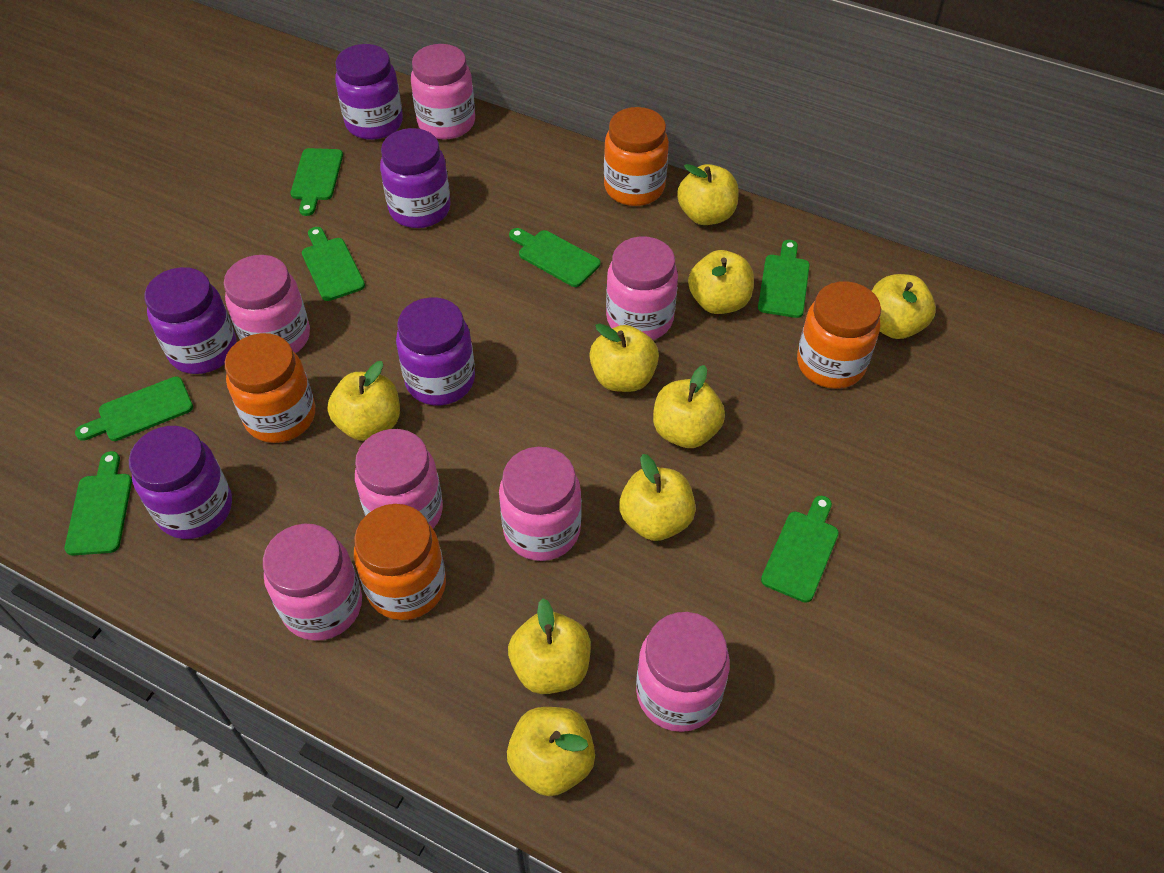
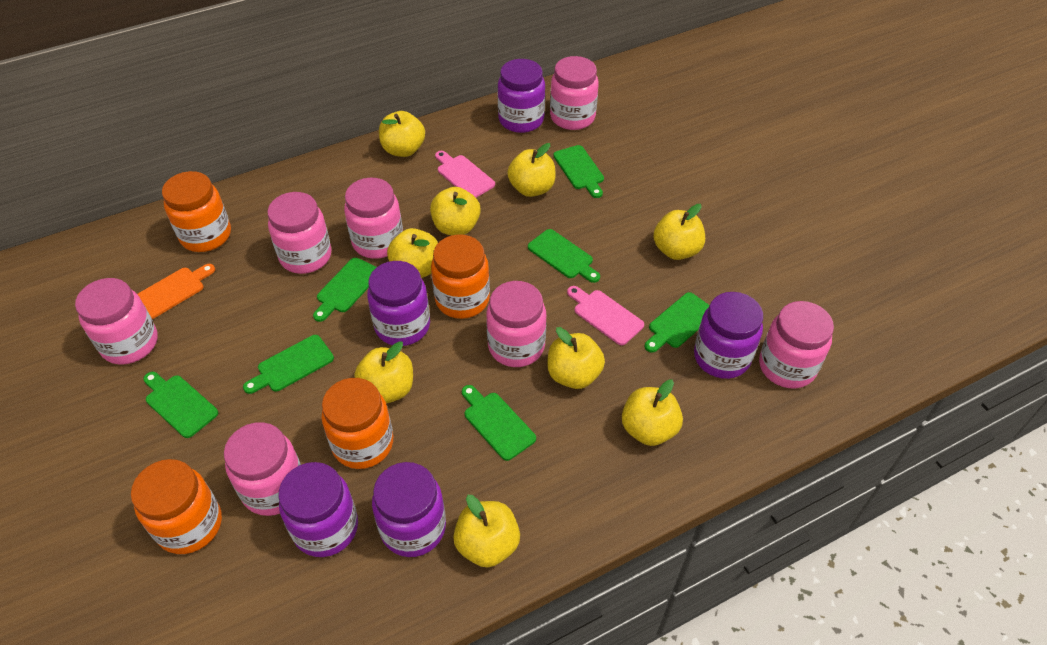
orange cutting board: 0 -> 1
pink cutting board: 0 -> 2

